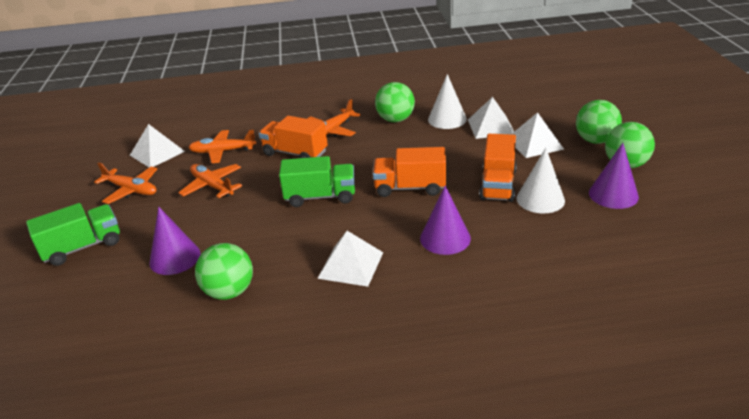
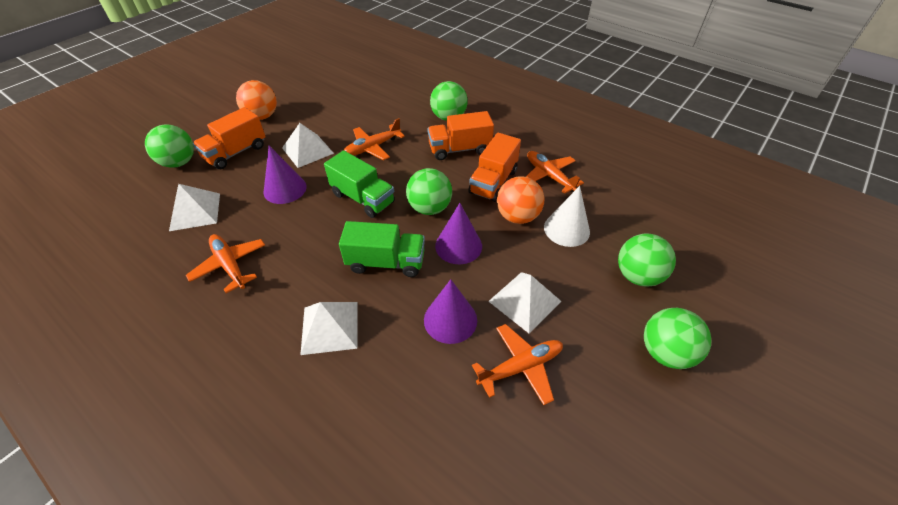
green ball: 4 -> 5
orange ball: 0 -> 2
white cone: 2 -> 1

